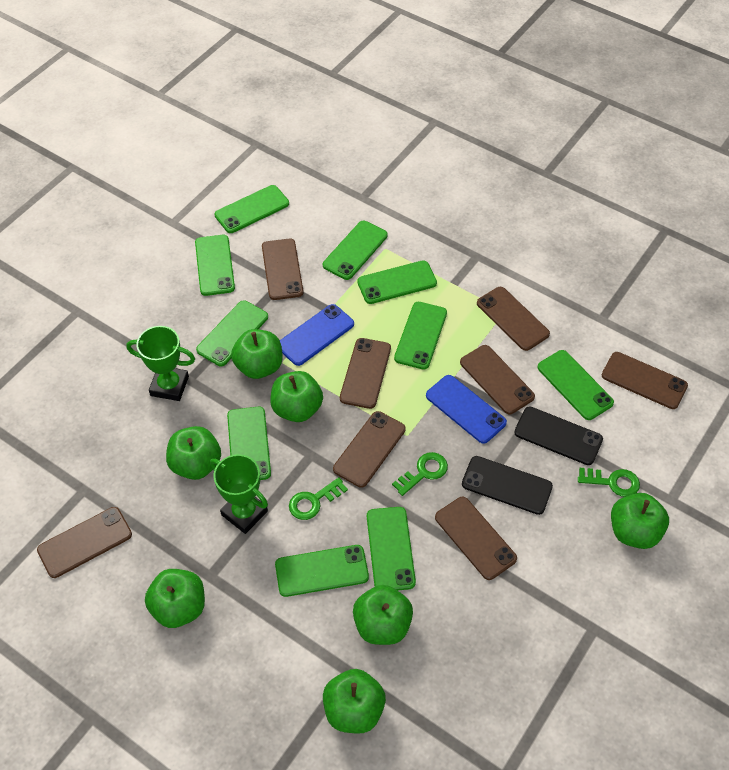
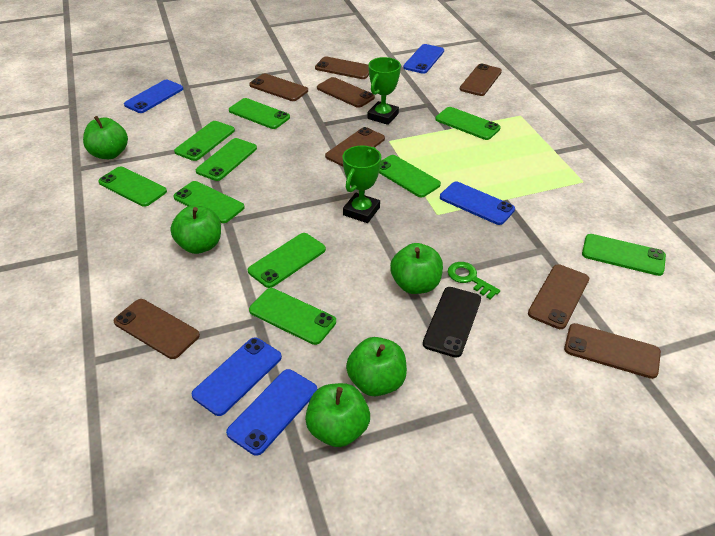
black phone: 2 -> 1
blue phone: 2 -> 5
green apple: 7 -> 5
green key: 3 -> 1

